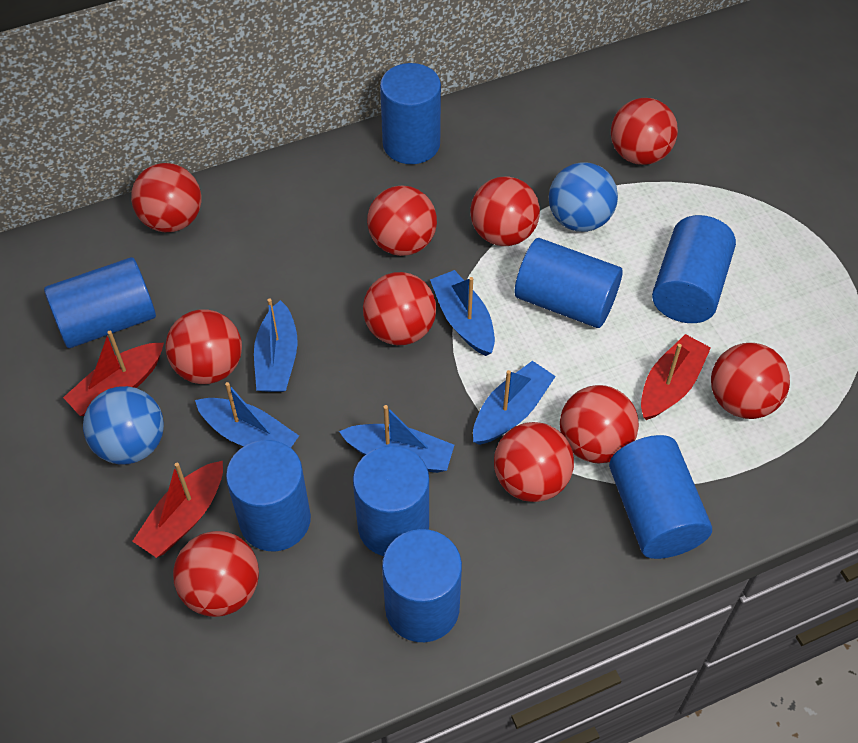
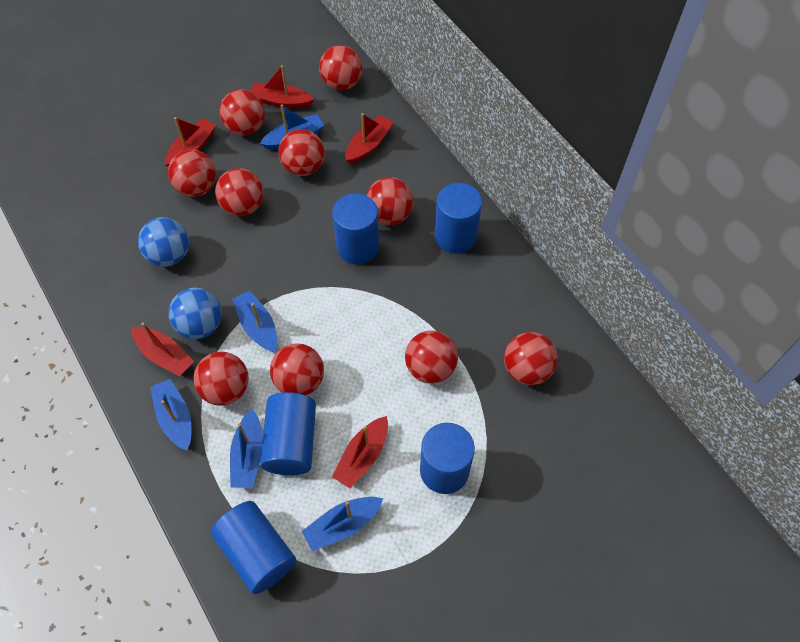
blue cylinder: 8 -> 5
red boat: 3 -> 5

